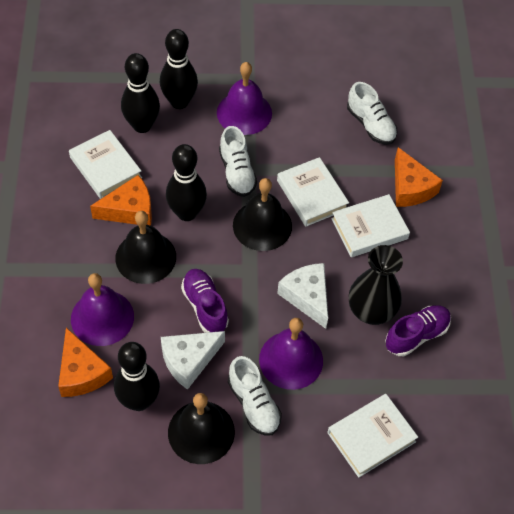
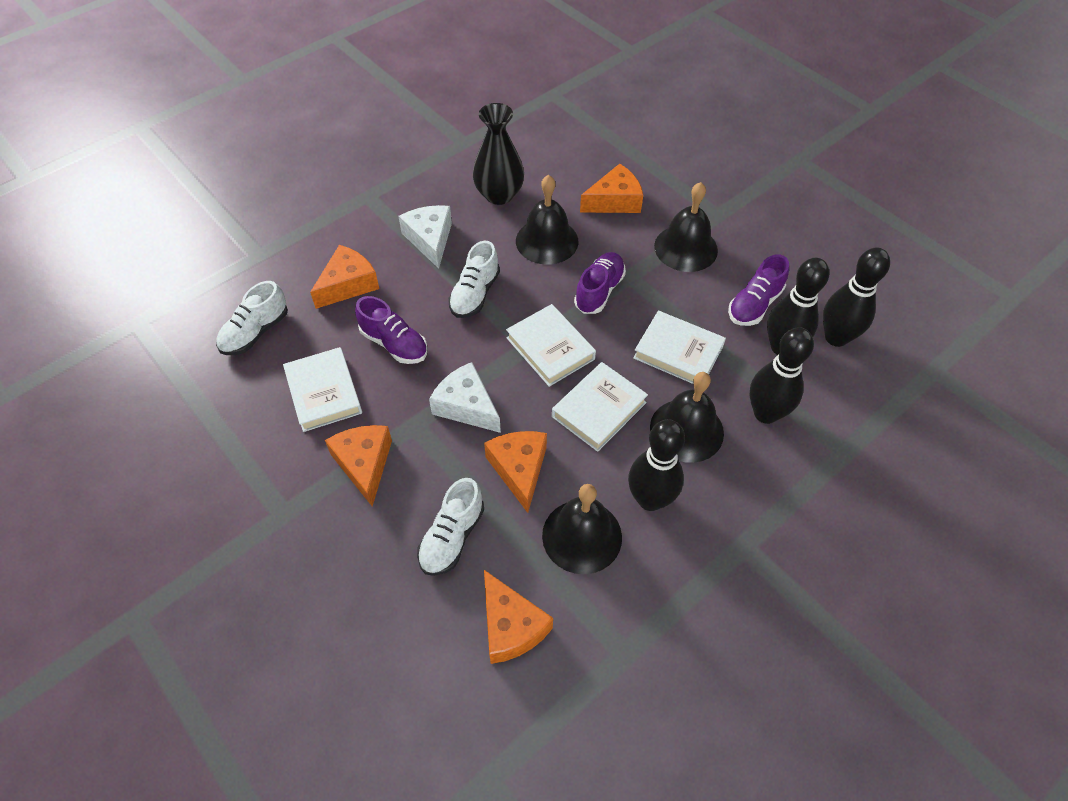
black bell: 3 -> 4
orange cheese: 3 -> 5
purple bell: 3 -> 0
purple shoe: 2 -> 3

